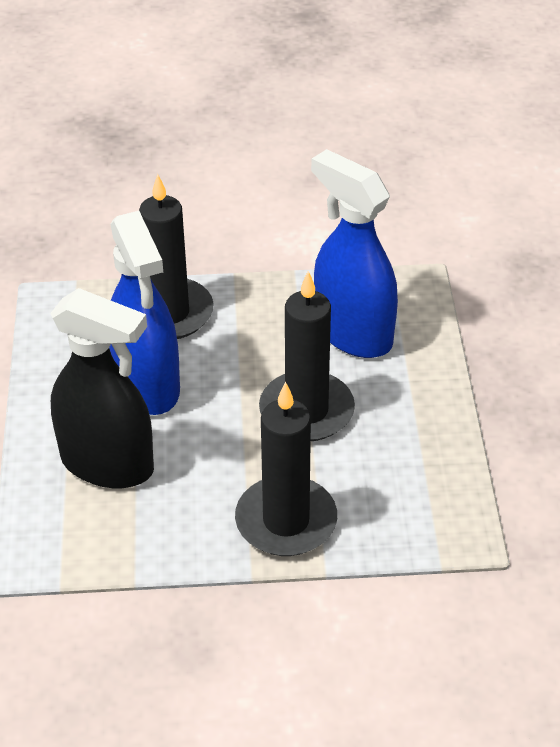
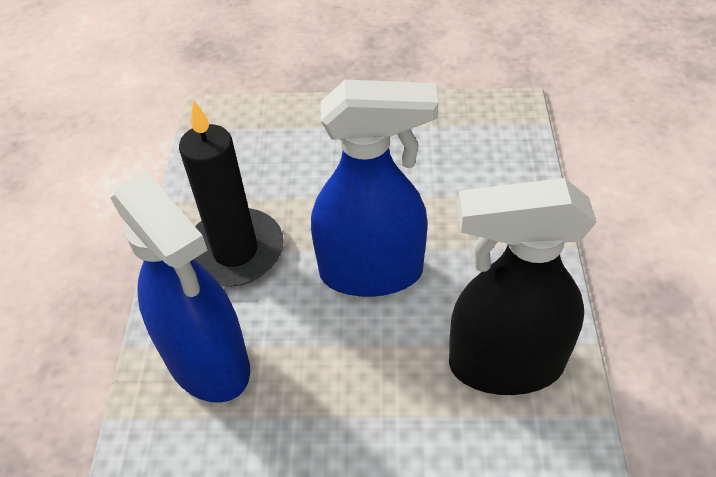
black candle: 3 -> 1

